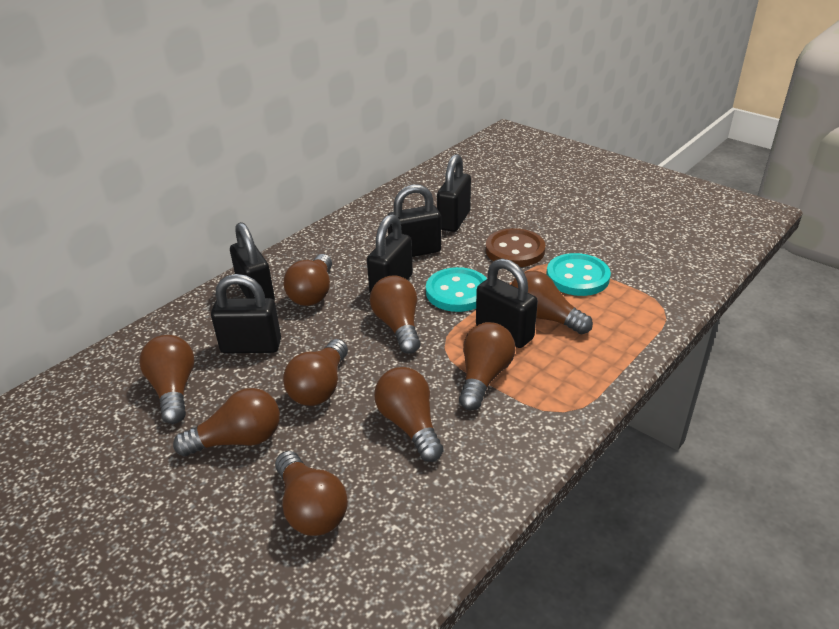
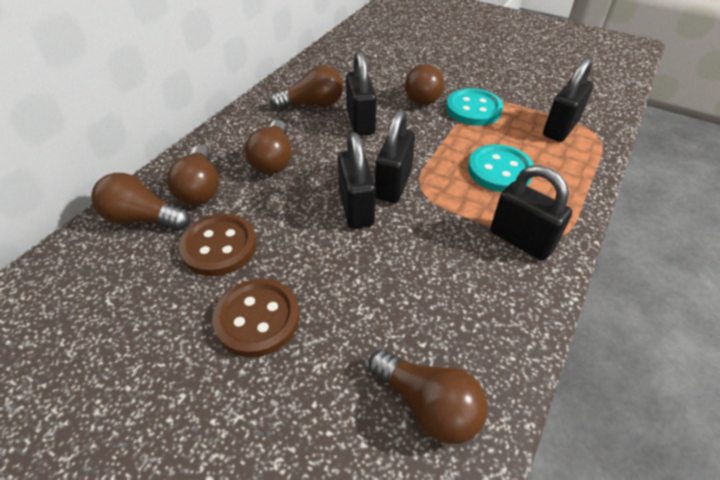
black padlock: 6 -> 5
brown button: 1 -> 2
brown light bulb: 9 -> 6

